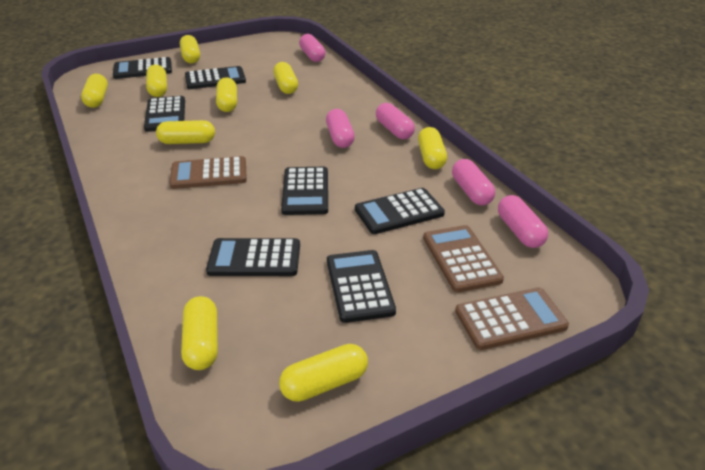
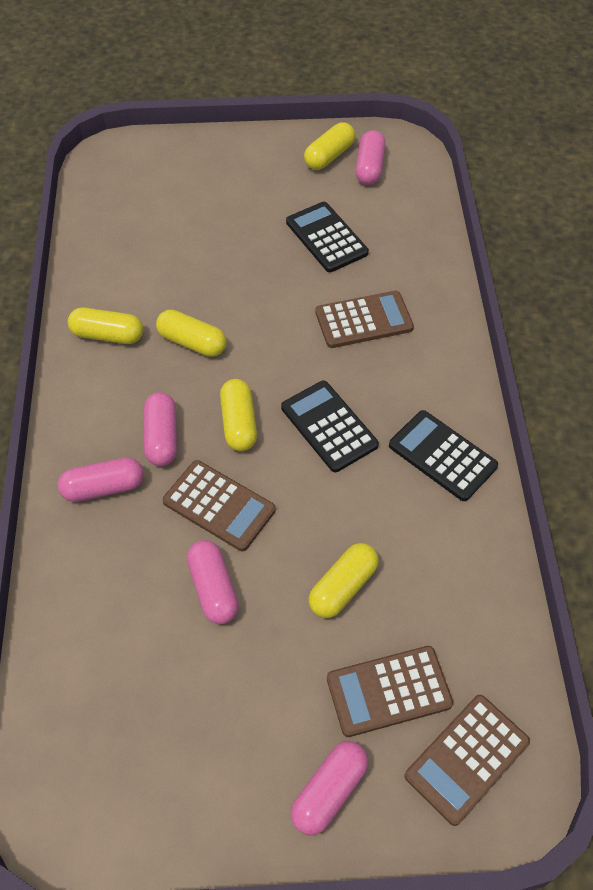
black calculator: 7 -> 3
brown calculator: 3 -> 4
yellow capsule: 9 -> 5

